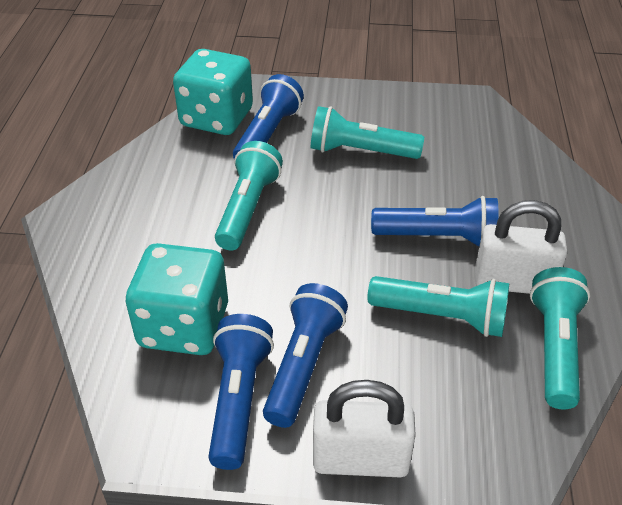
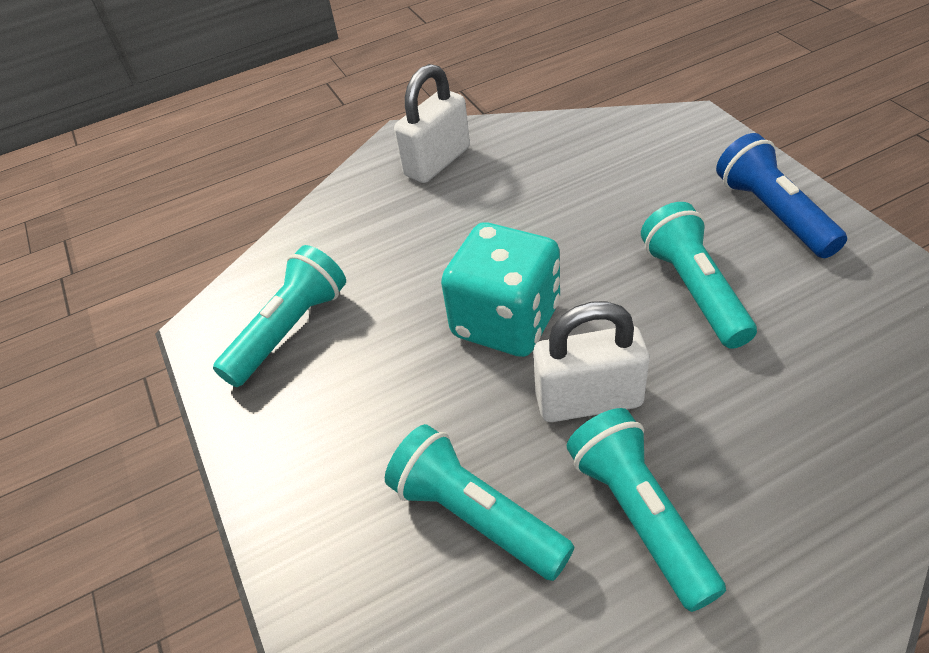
blue flashlight: 4 -> 1
turquoise dice: 2 -> 1

